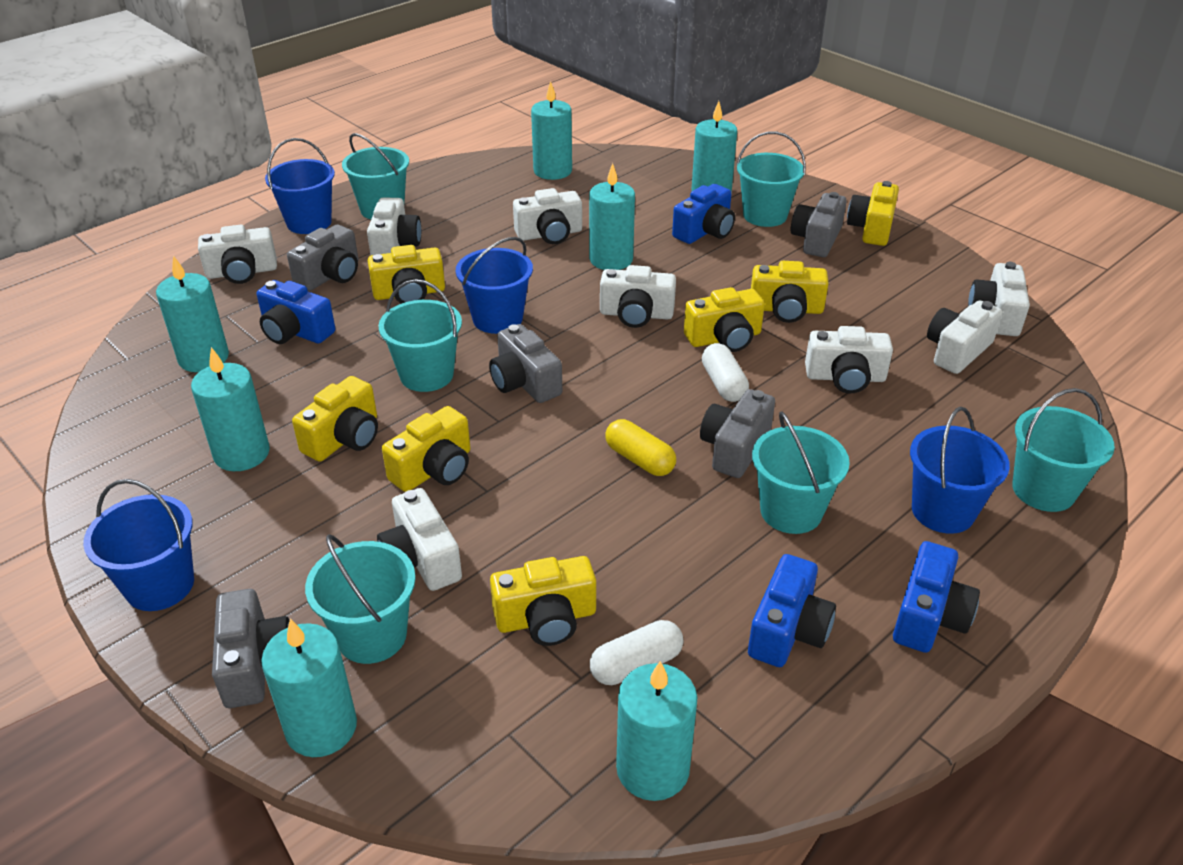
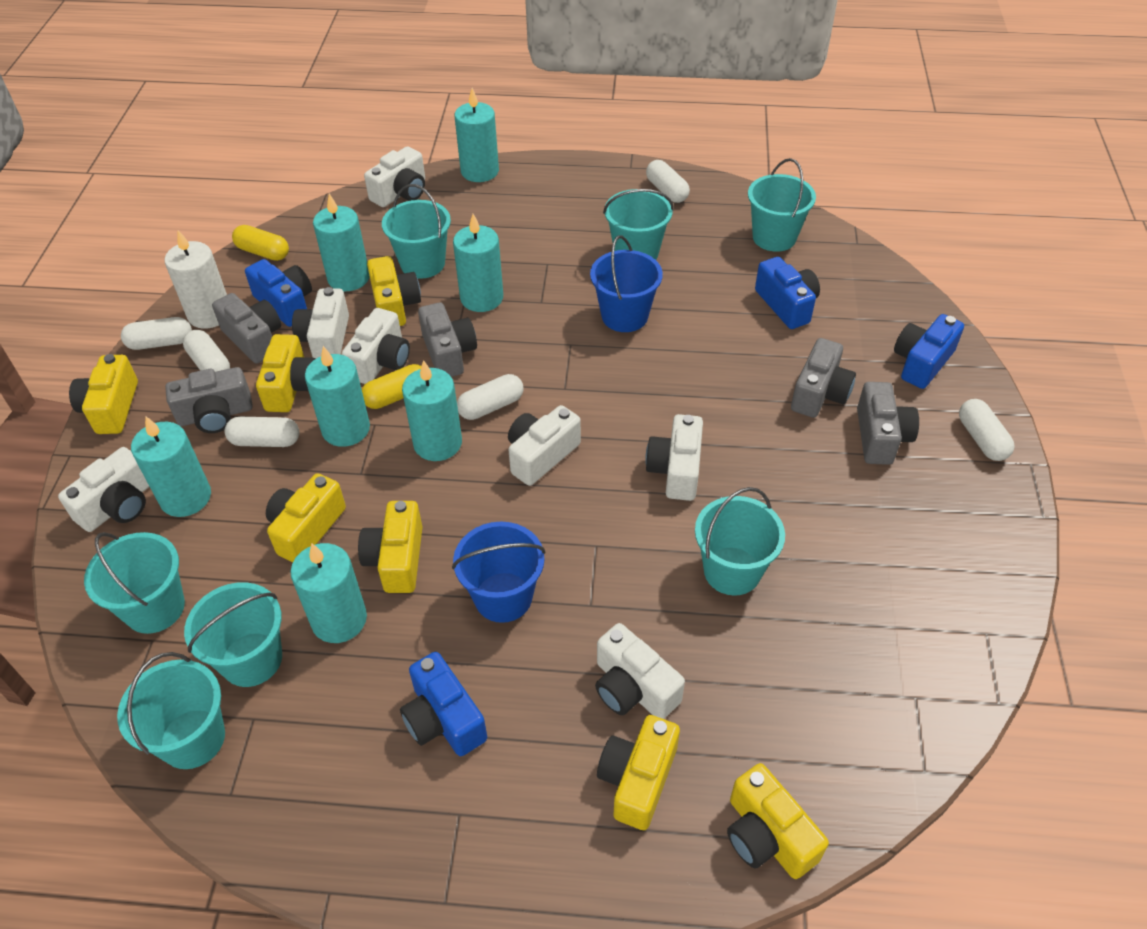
blue bucket: 4 -> 2
turquoise bucket: 6 -> 7
white camera: 8 -> 7
white candle: 0 -> 1
white capsule: 2 -> 6
yellow capsule: 1 -> 2

